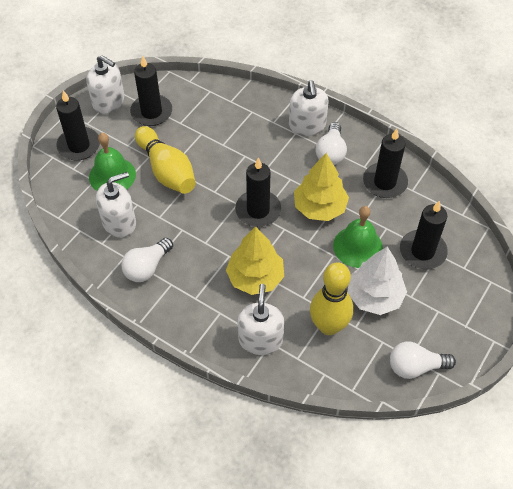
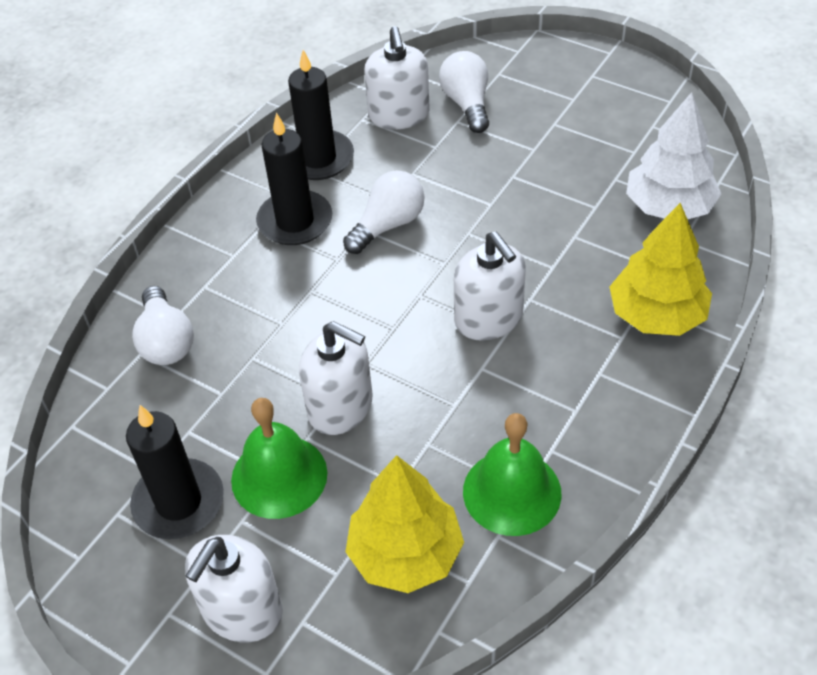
black candle: 5 -> 3
yellow bowling pin: 2 -> 0

